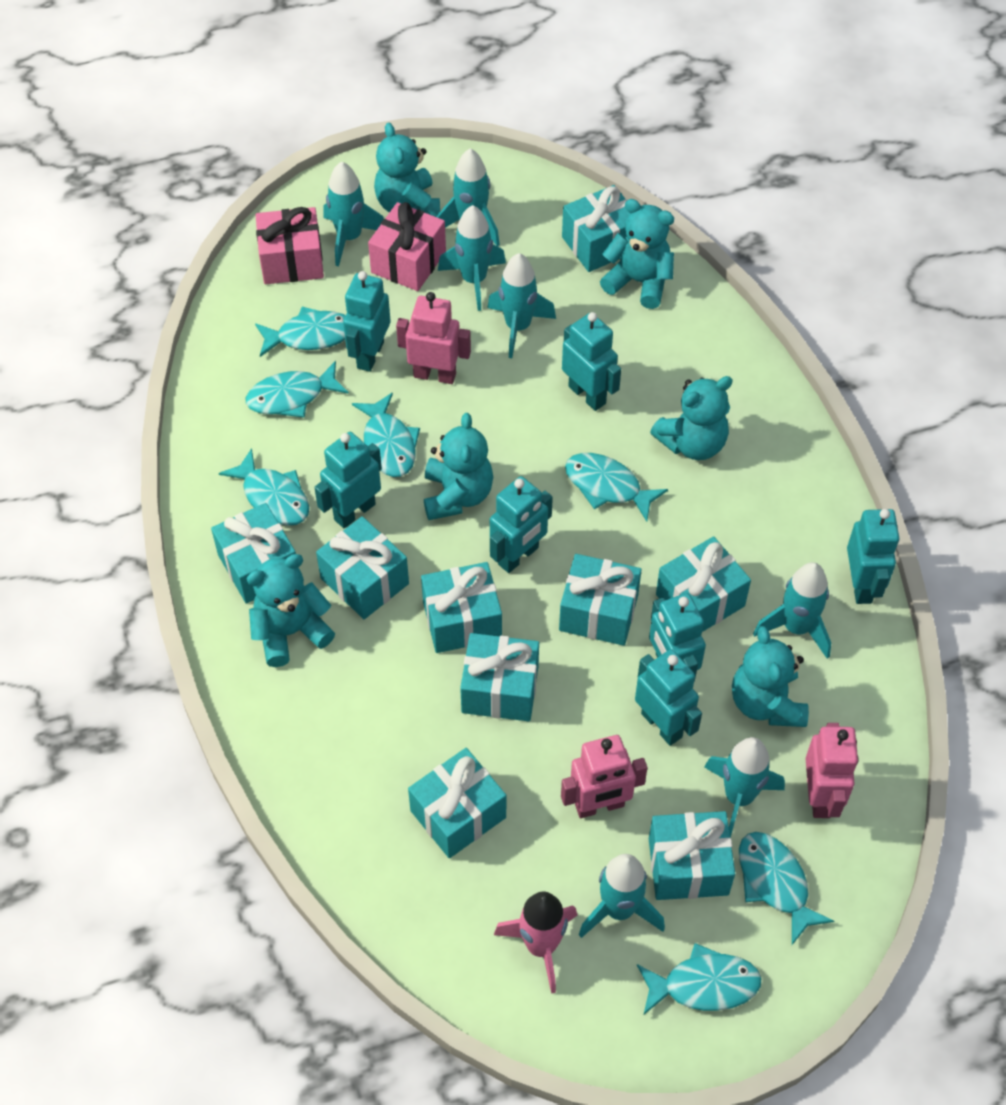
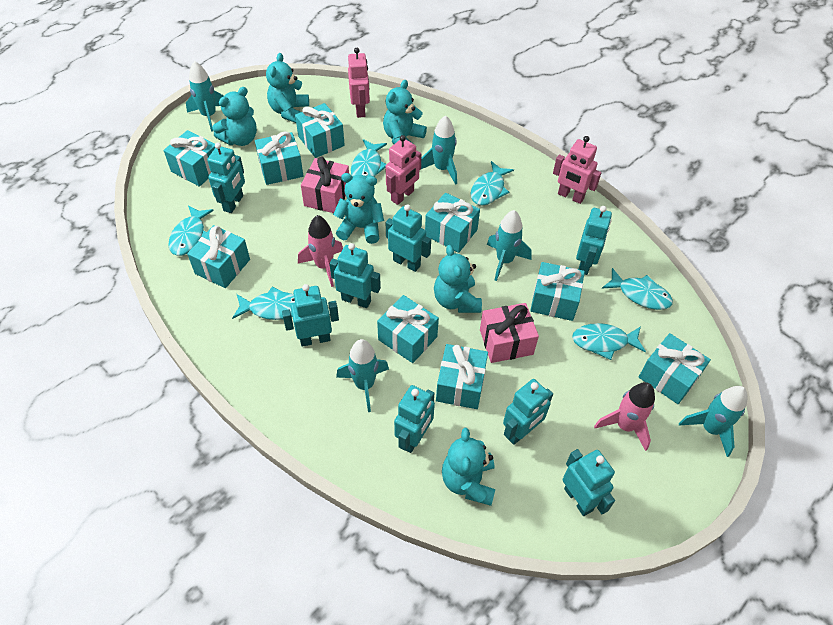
pink rocket: 1 -> 2
turquoise fish: 7 -> 6
turquoise robot: 7 -> 8
turquoise rocket: 7 -> 5

